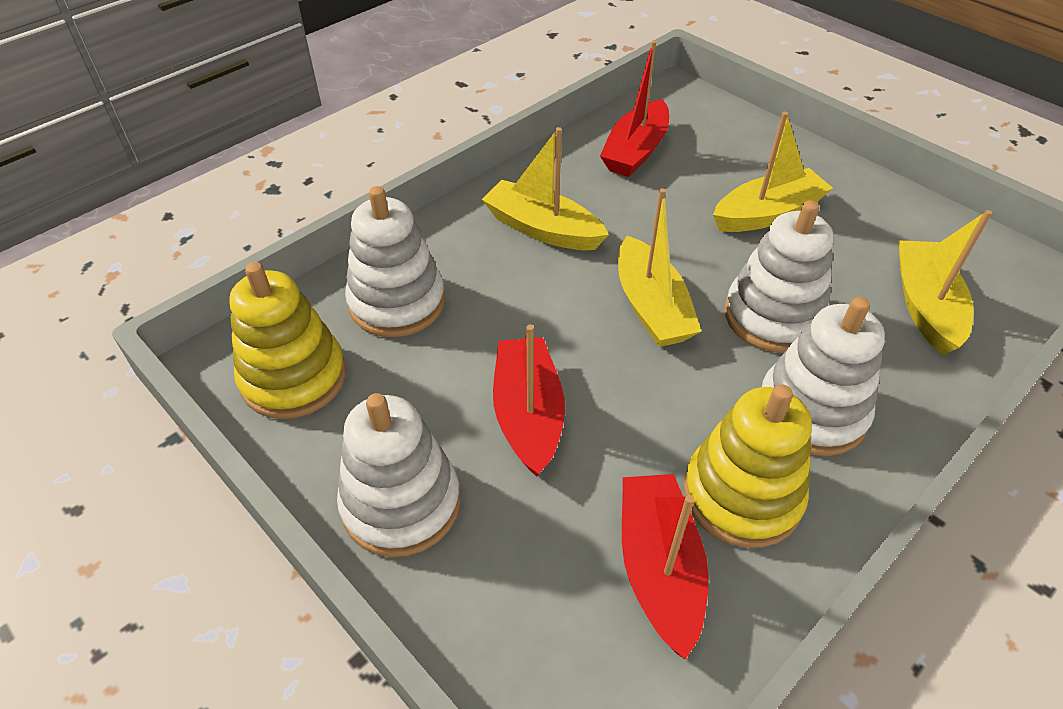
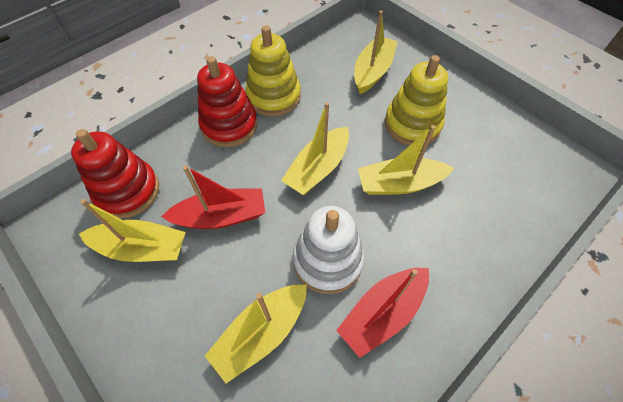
red boat: 3 -> 2
red stacking toy: 0 -> 2
white stacking toy: 4 -> 1
yellow boat: 4 -> 5

